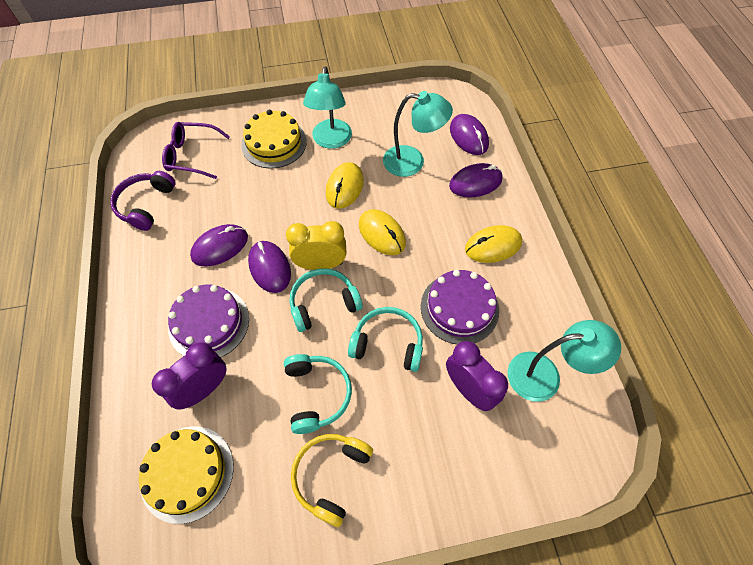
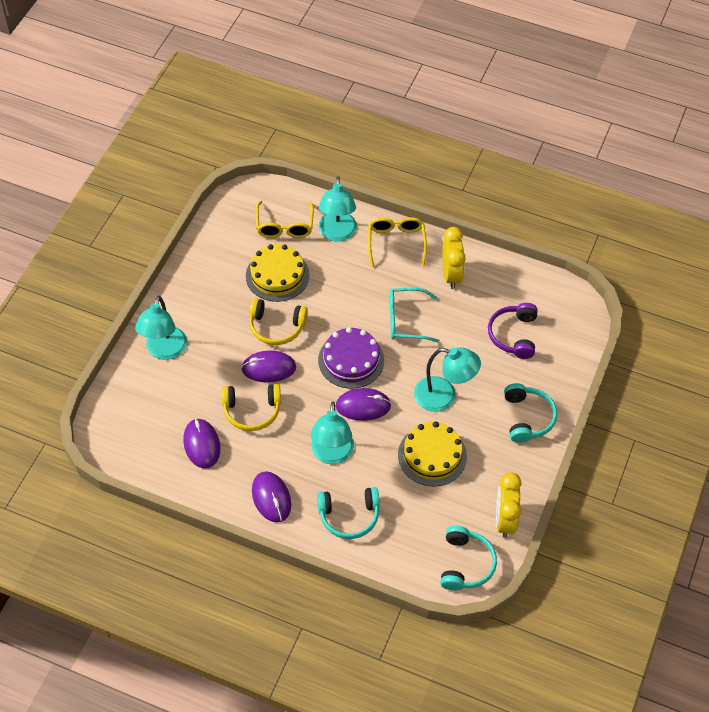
purple cake: 2 -> 1
purple clock: 2 -> 0
purple glasses: 1 -> 0
turquoise glasses: 0 -> 1
turquoise lamp: 3 -> 4
yellow clock: 1 -> 2
yellow glasses: 0 -> 2
yellow headphones: 1 -> 2
yellow mouse: 3 -> 0

